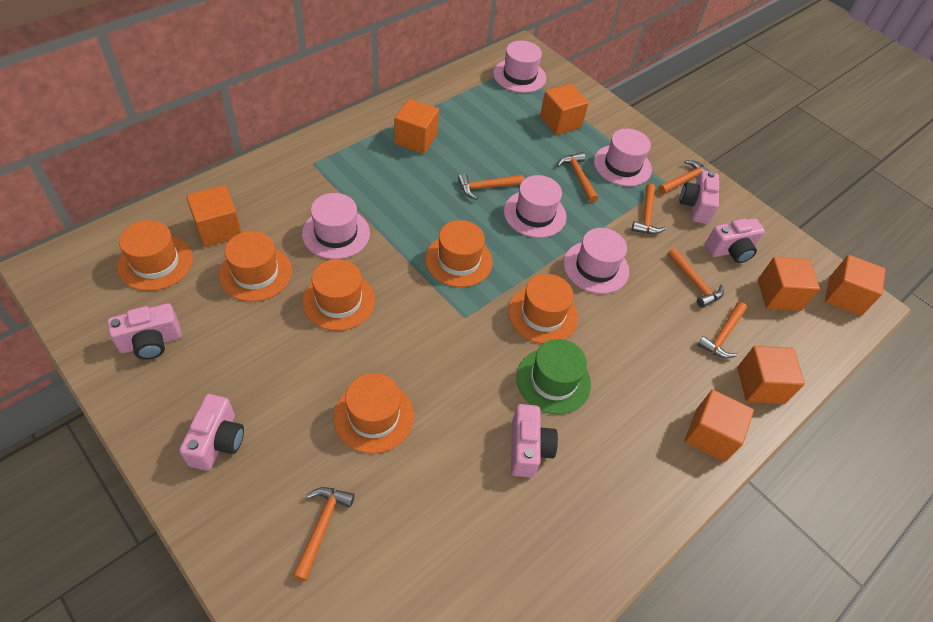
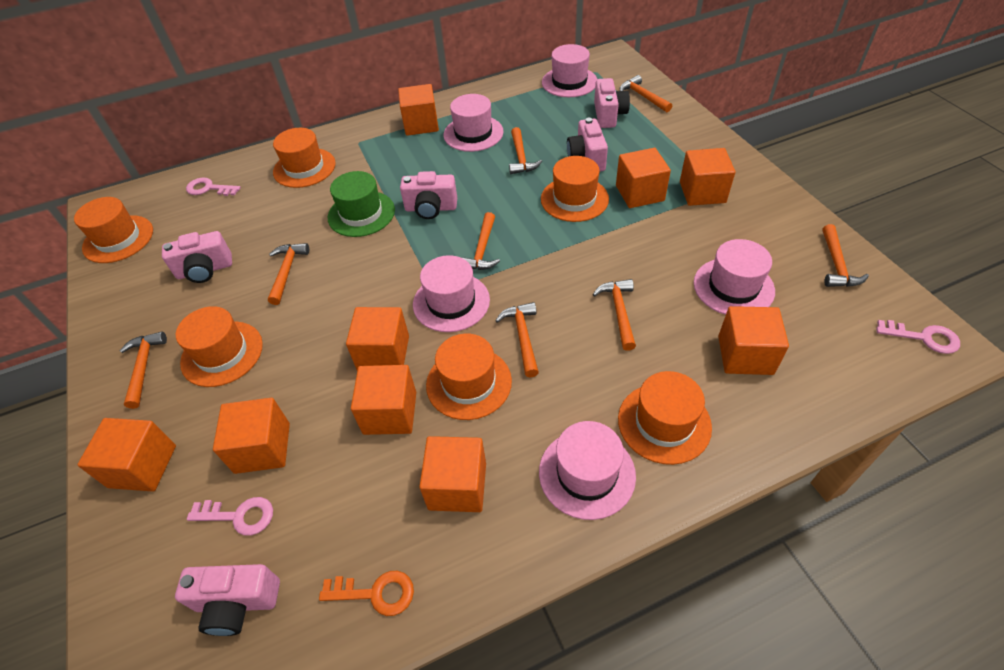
orange cube: 7 -> 9
orange hammer: 7 -> 8
orange key: 0 -> 1
pink key: 0 -> 3

